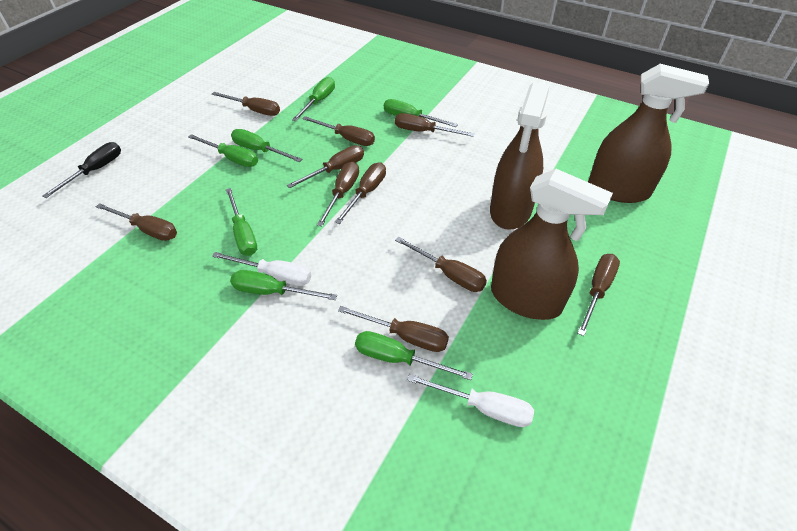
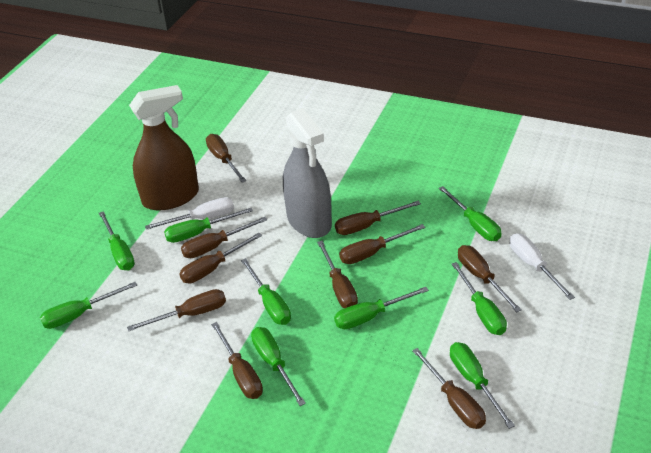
black screwdriver: 1 -> 0
brown spray bottle: 3 -> 1
green screwdriver: 7 -> 9
grey spray bottle: 0 -> 1

